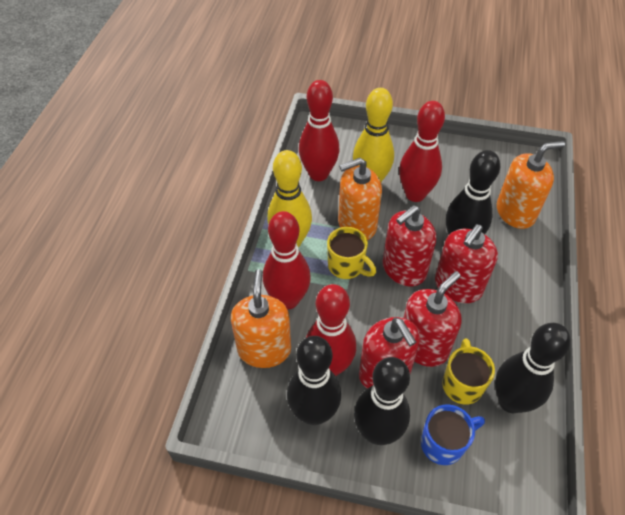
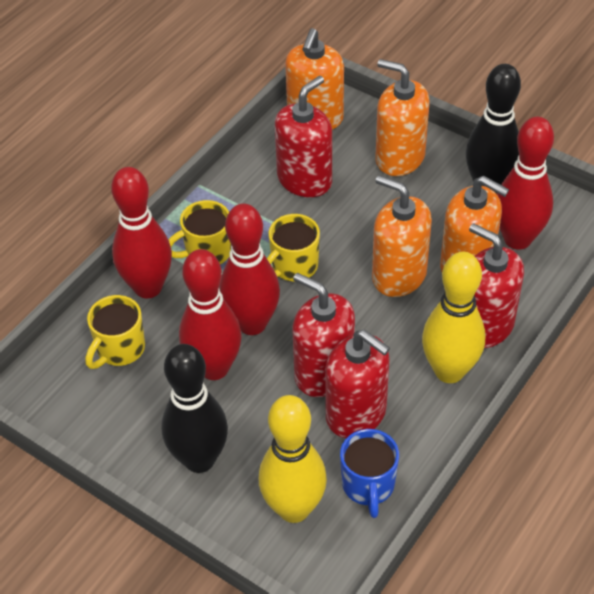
black bowling pin: 4 -> 2
orange soap dispenser: 3 -> 4
yellow mug: 2 -> 3

